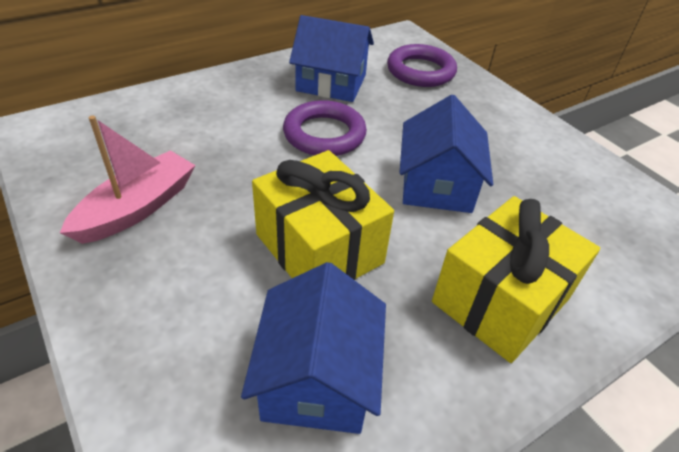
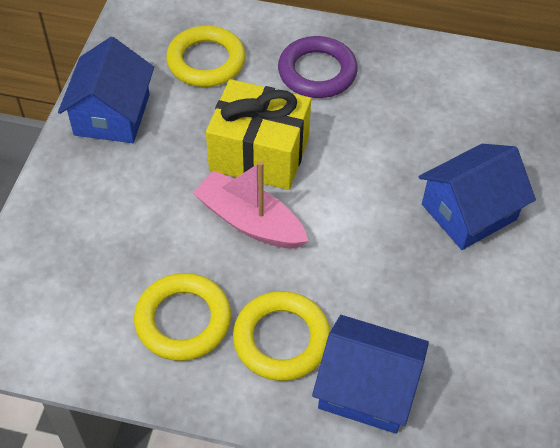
purple ring: 2 -> 1
yellow gift: 2 -> 1
yellow ring: 0 -> 3

